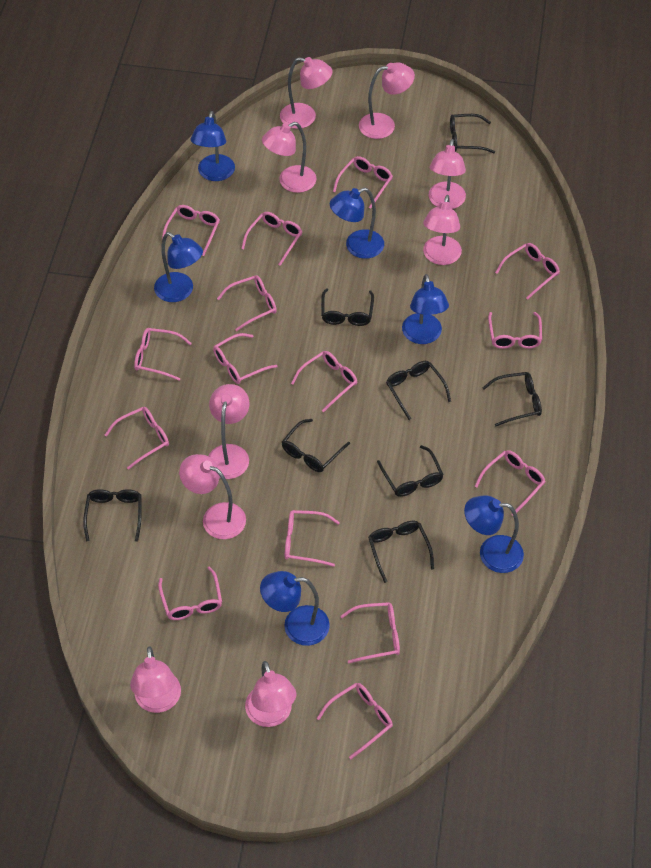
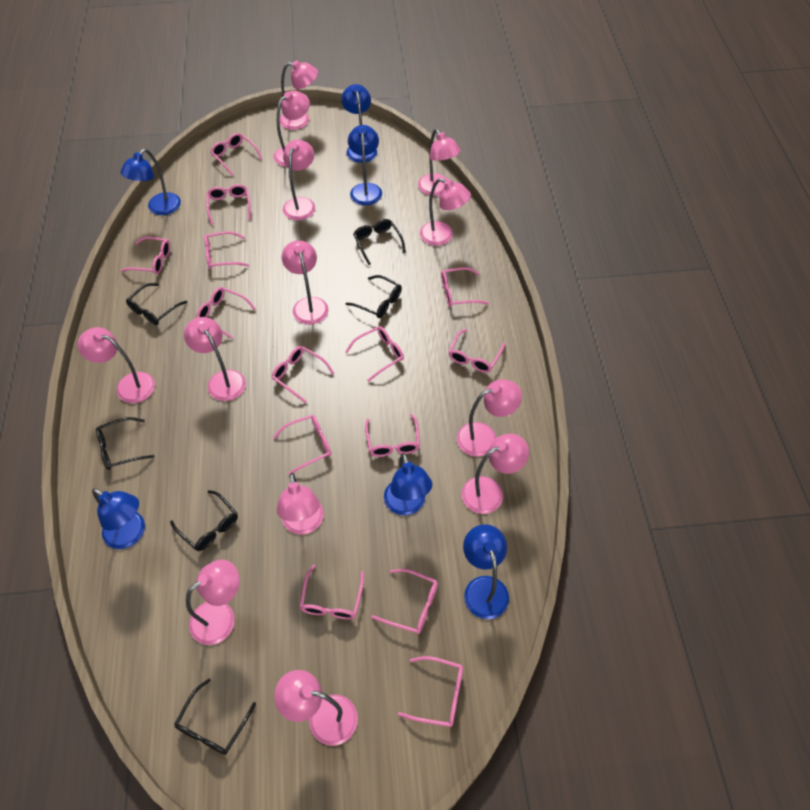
black glasses: 8 -> 6
pink glasses: 15 -> 14
pink lamp: 9 -> 13

